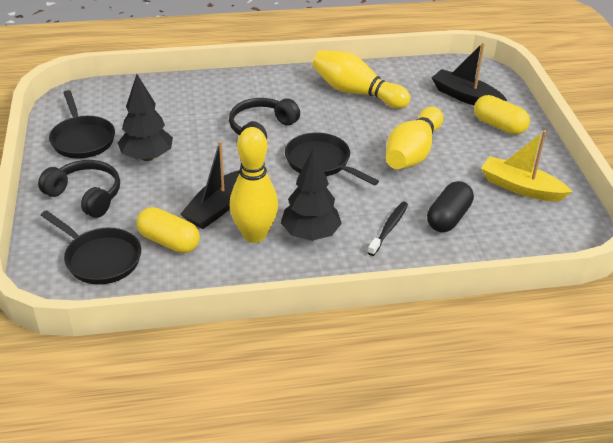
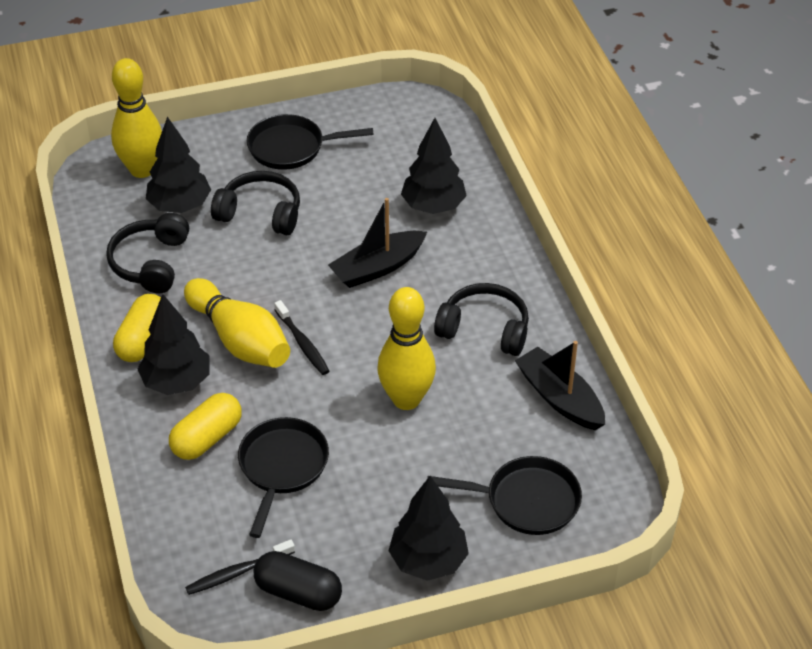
black headphones: 2 -> 3
black toothbrush: 1 -> 2
black tree: 2 -> 4
yellow boat: 1 -> 0

